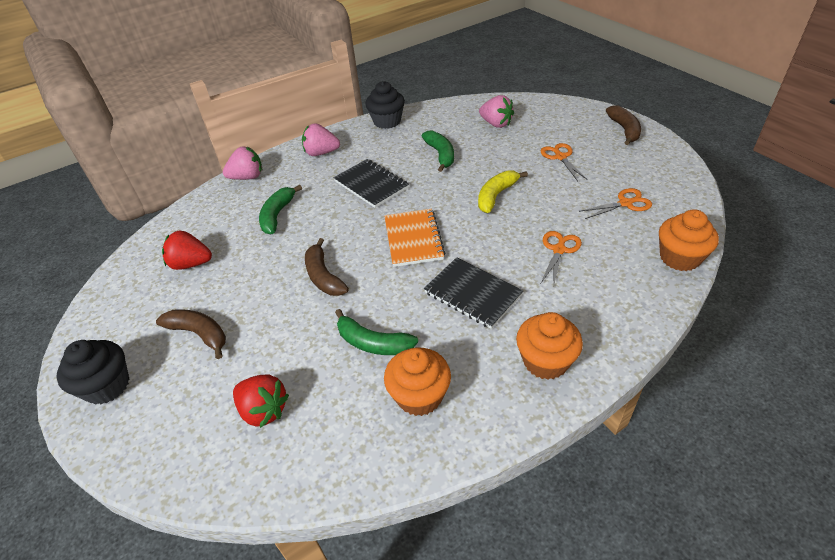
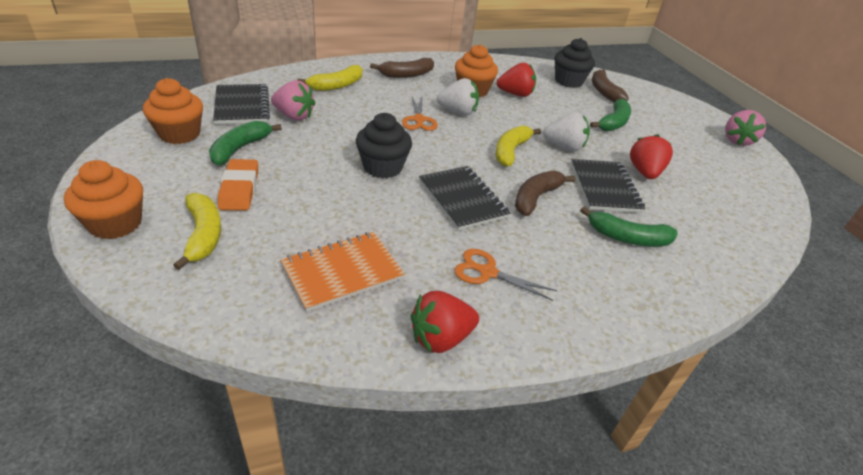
black notebook: 2 -> 3
orange eraser: 0 -> 1
orange scissors: 3 -> 2
pink strawberry: 3 -> 2
red strawberry: 2 -> 3
white strawberry: 0 -> 2
yellow banana: 1 -> 3

